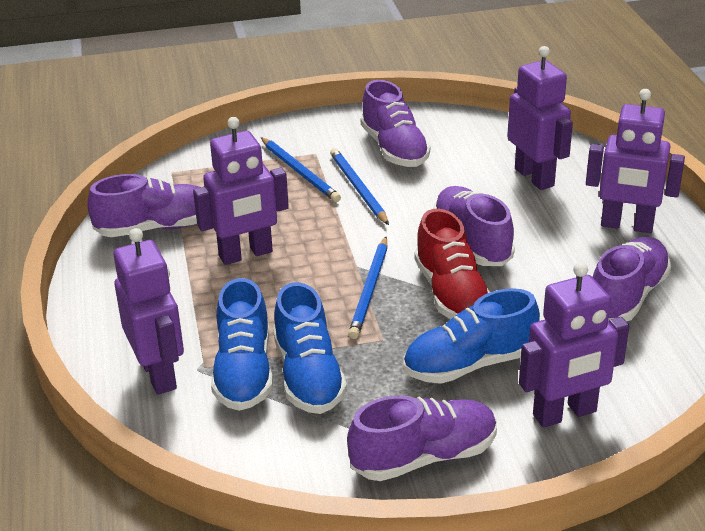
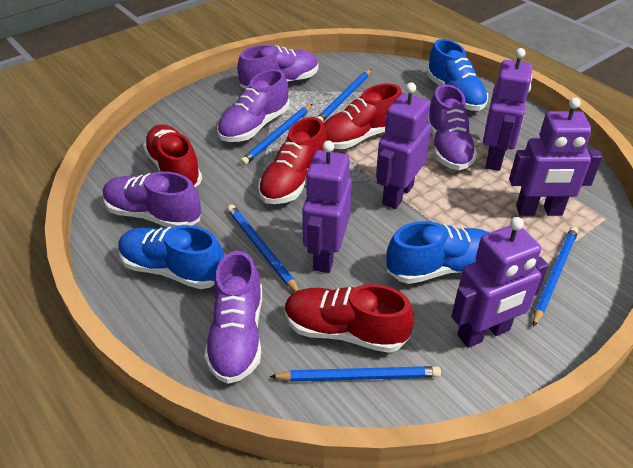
blue pencil: 3 -> 5
red shoe: 1 -> 4

